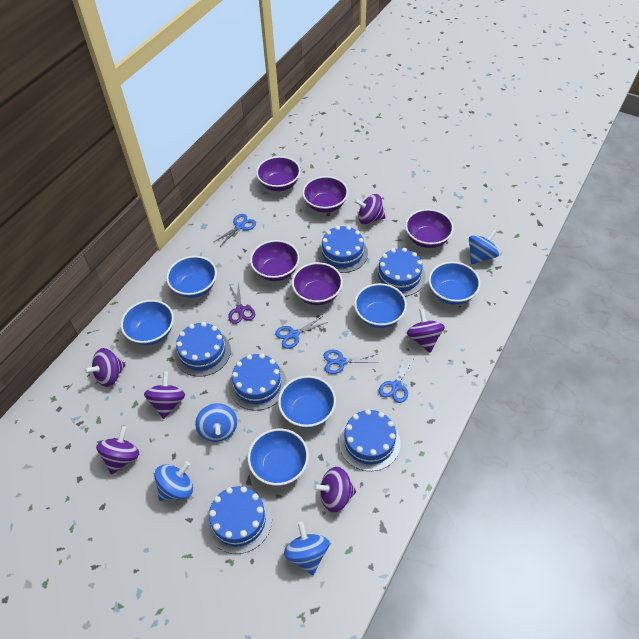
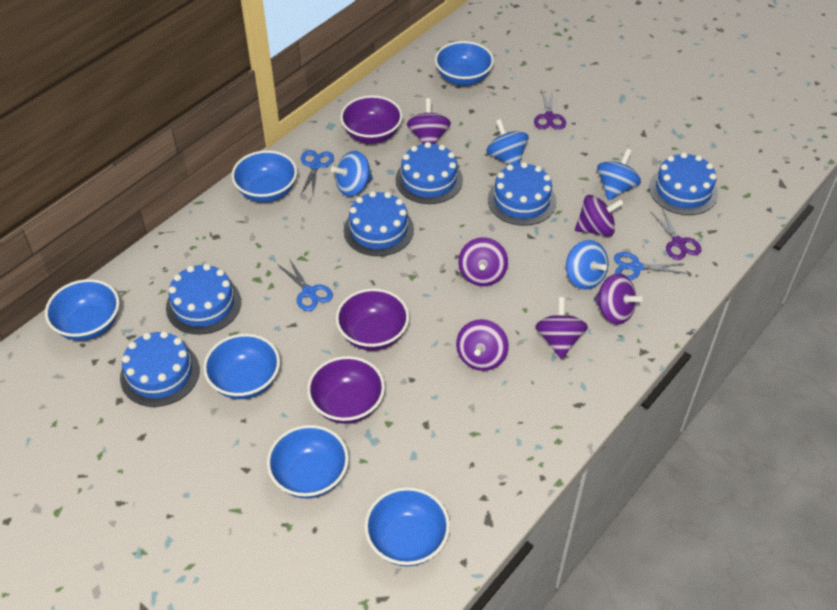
blue scissors: 4 -> 3
purple bowl: 5 -> 3
purple scissors: 1 -> 2

